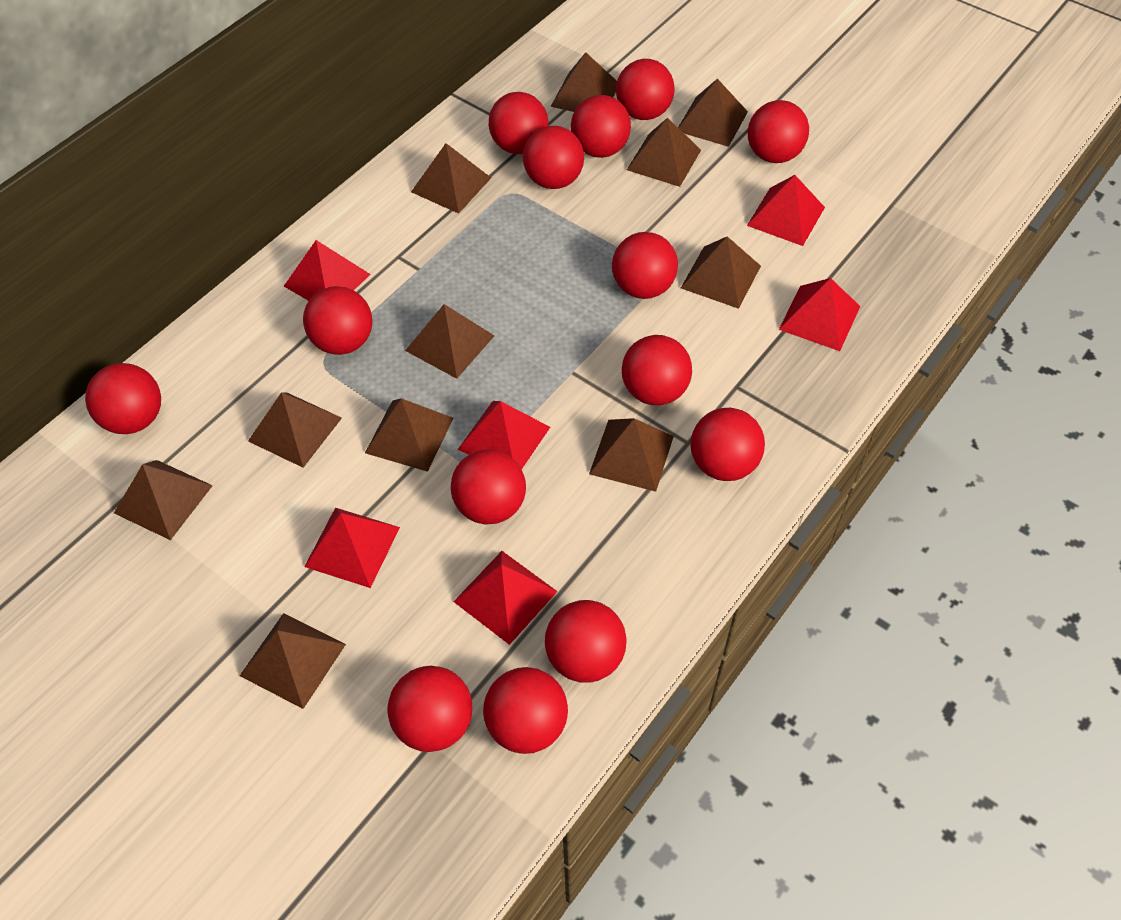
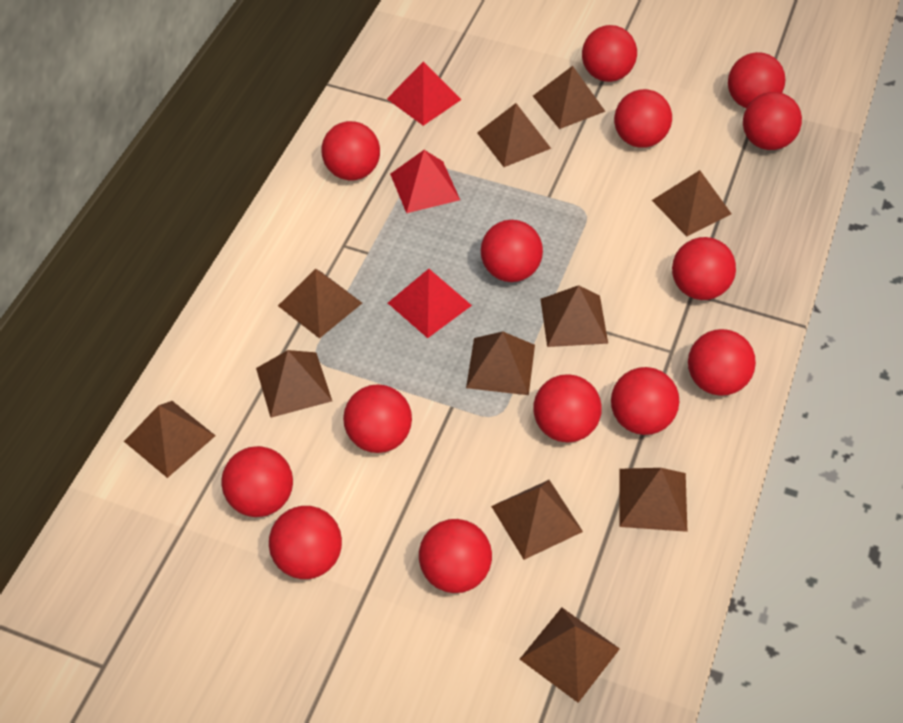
red pyramid: 6 -> 3

